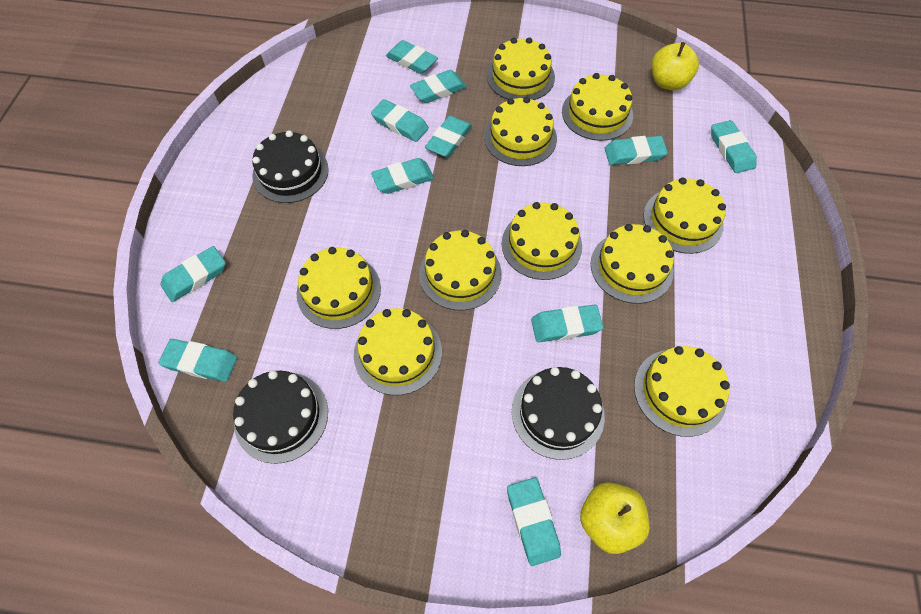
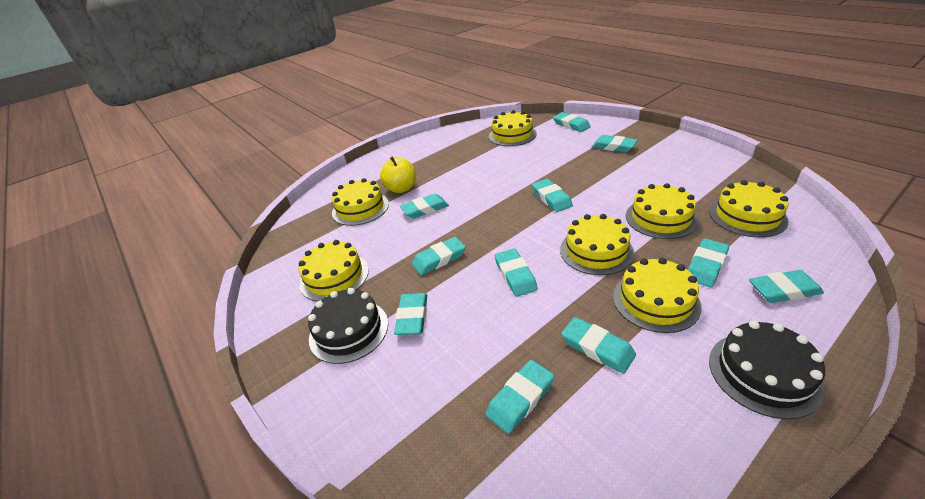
black cake: 3 -> 2
yellow apple: 2 -> 1
yellow cake: 10 -> 7

